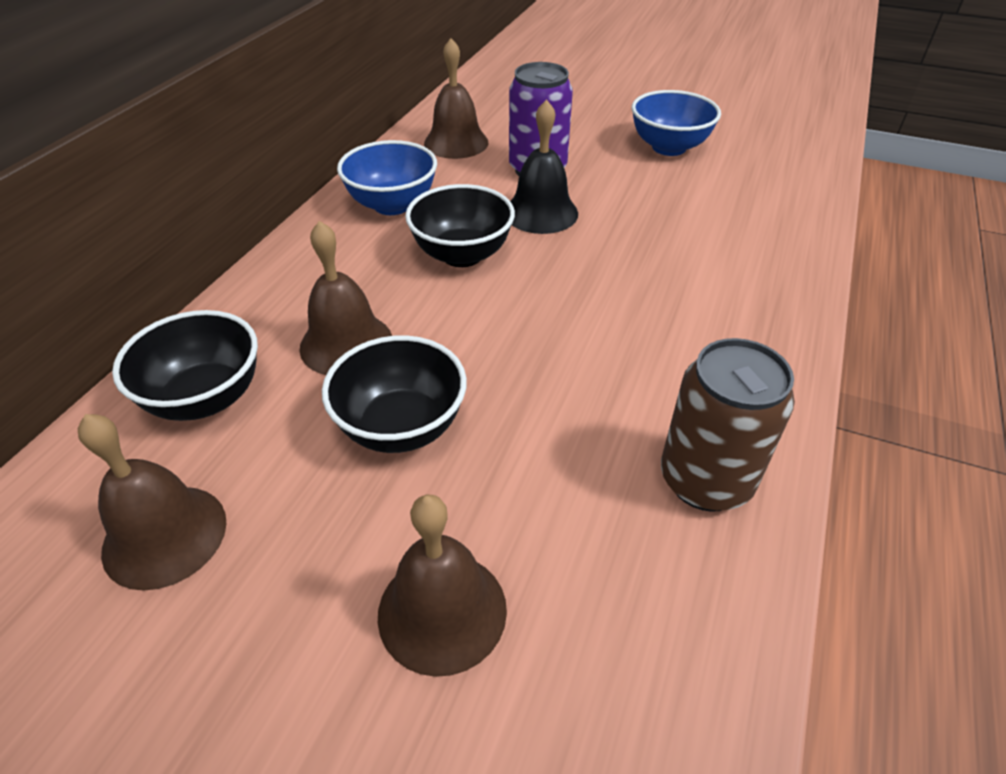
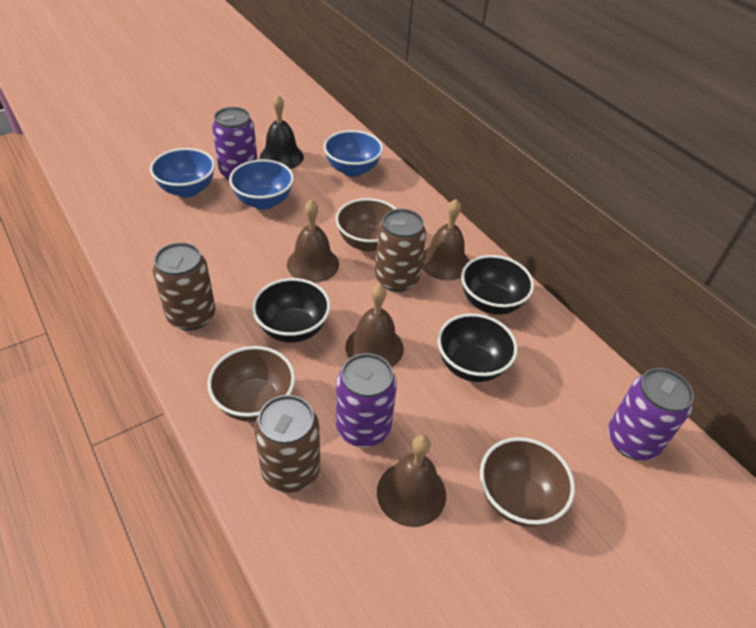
blue bowl: 2 -> 3
brown bowl: 0 -> 3
brown can: 1 -> 3
purple can: 1 -> 3

